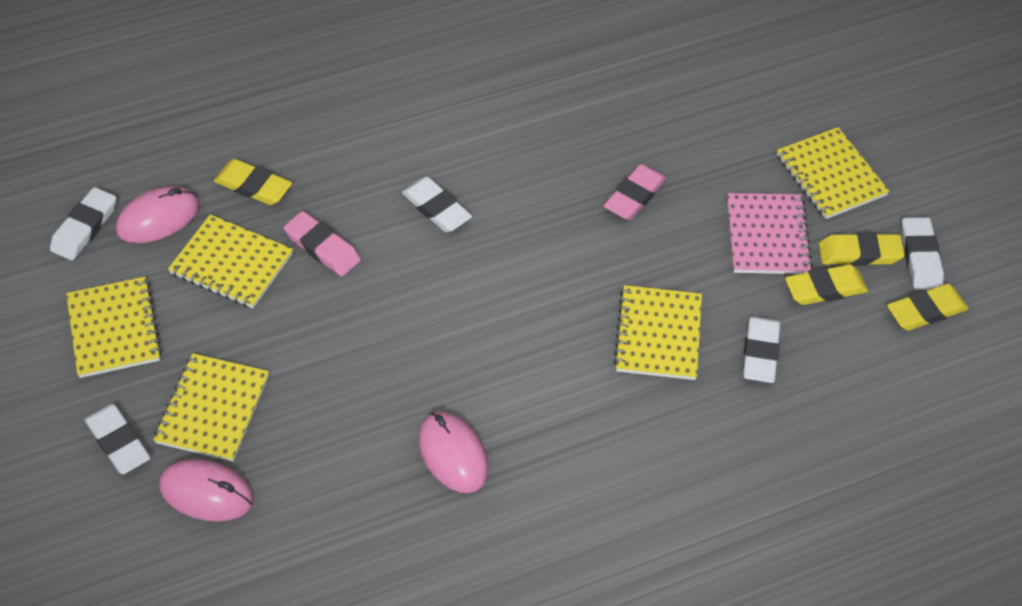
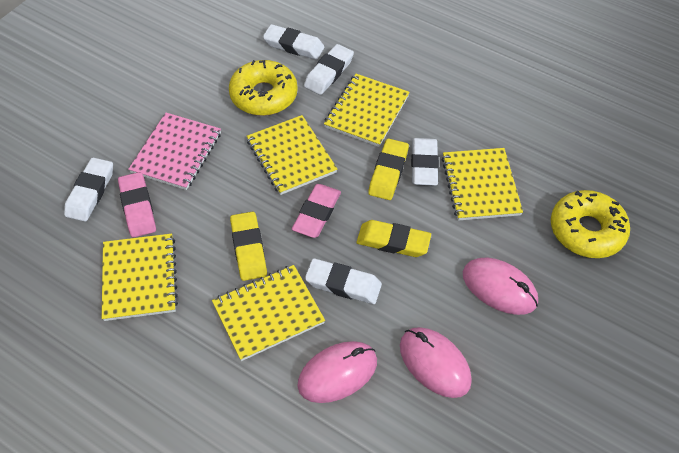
yellow donut: 0 -> 2
yellow eraser: 4 -> 3

